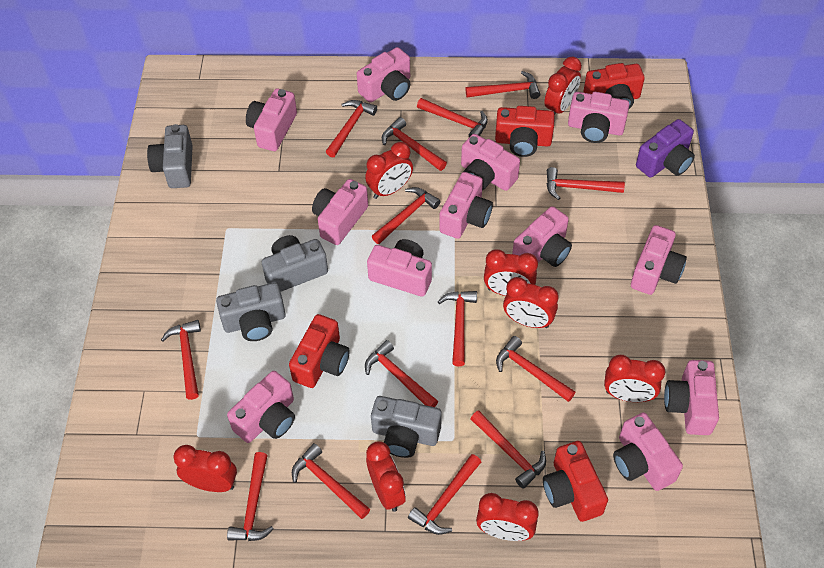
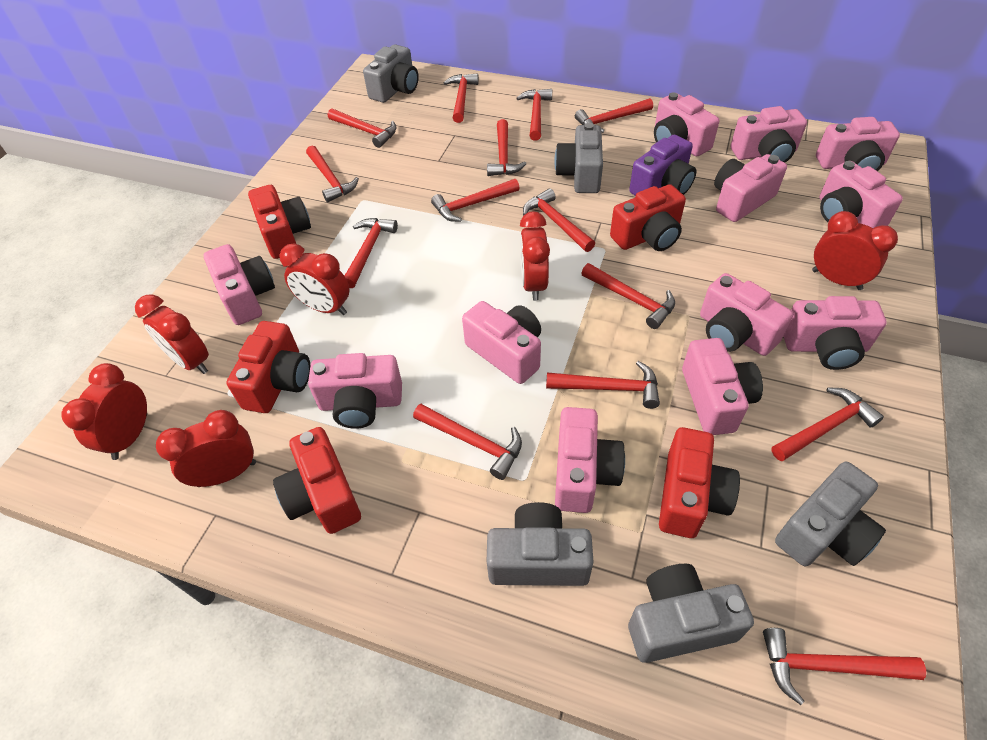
grey camera: 4 -> 5
red camera: 4 -> 5
red clock: 8 -> 6

